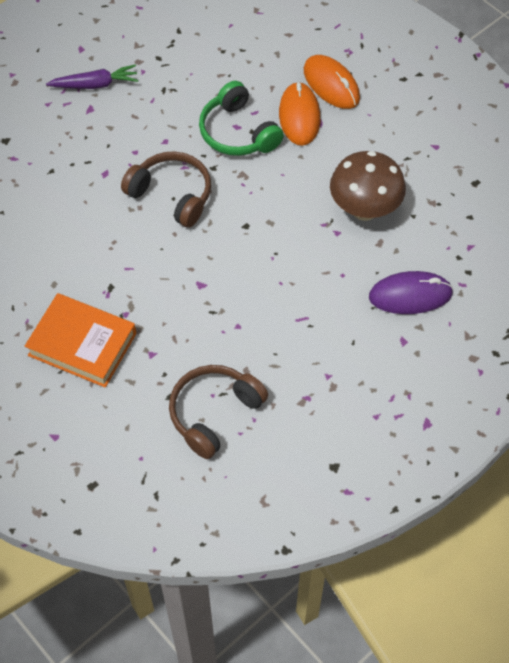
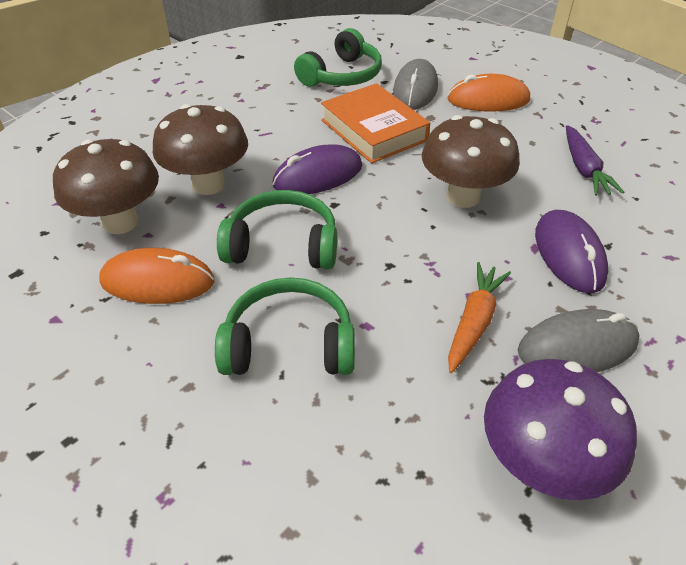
brown headphones: 2 -> 0
brown mushroom: 1 -> 3
green headphones: 1 -> 3
grey mouse: 0 -> 2
orange carrot: 0 -> 1
purple mouse: 1 -> 2
purple mushroom: 0 -> 1

